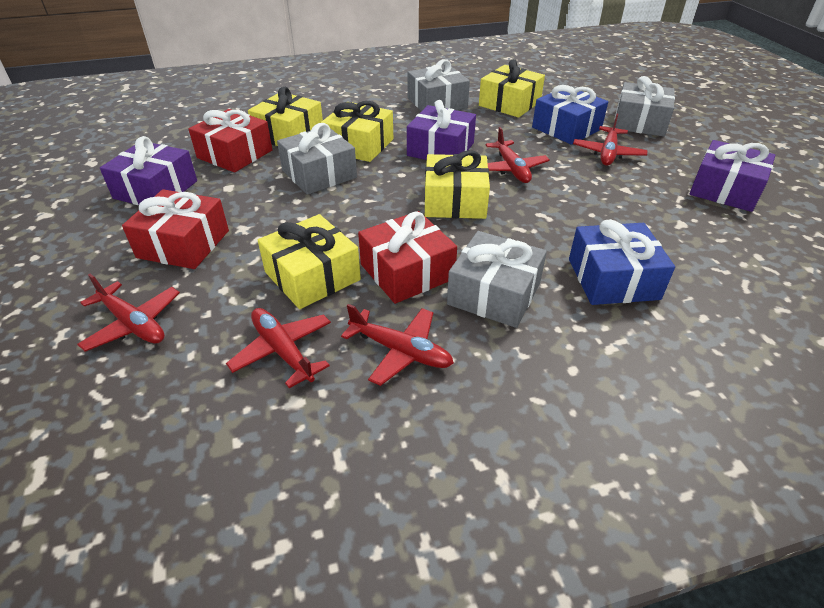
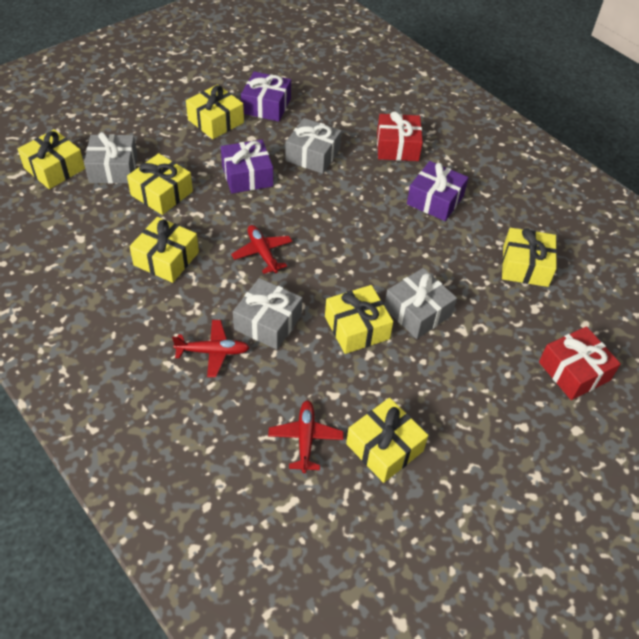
blue gift: 2 -> 0
red gift: 3 -> 2
red plane: 5 -> 3
yellow gift: 5 -> 7

